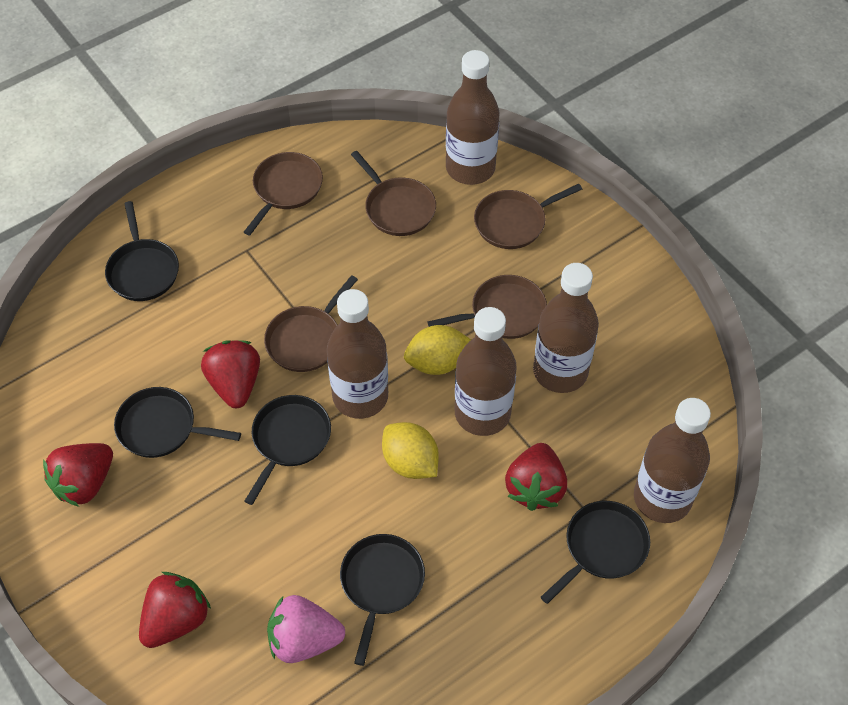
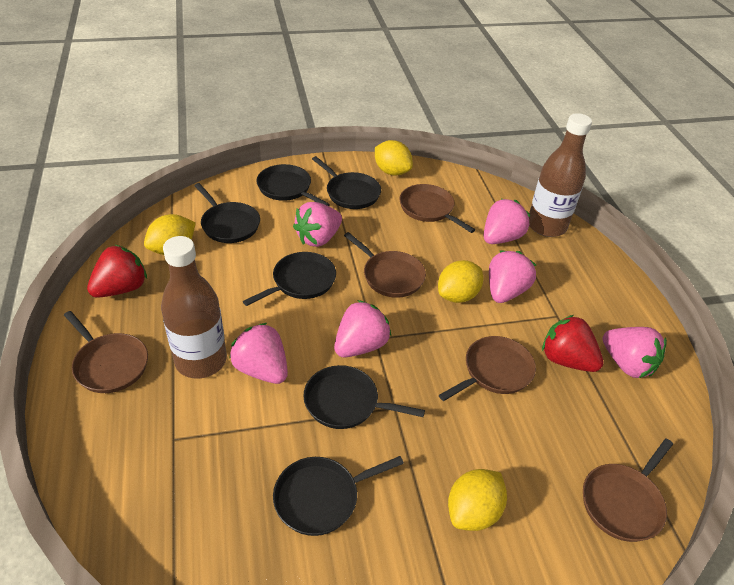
black pan: 5 -> 6
brown bottle: 5 -> 2
pink strawberry: 1 -> 6
red strawberry: 4 -> 2
yellow lemon: 2 -> 4

